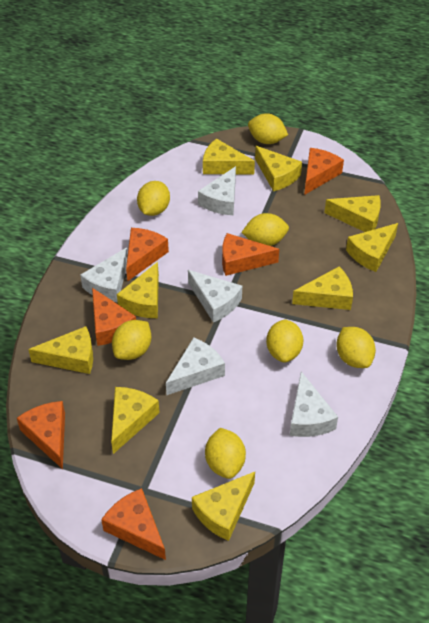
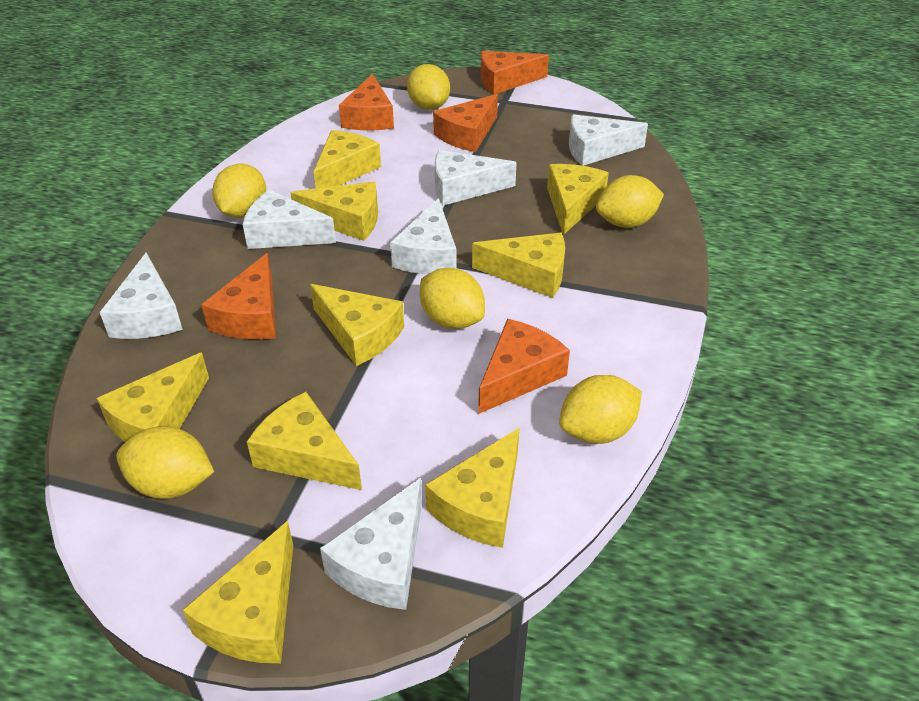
orange cheese: 6 -> 5
white cheese: 5 -> 6
yellow lemon: 7 -> 6

